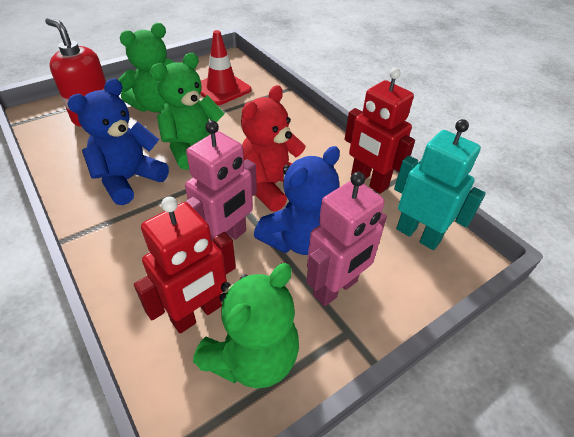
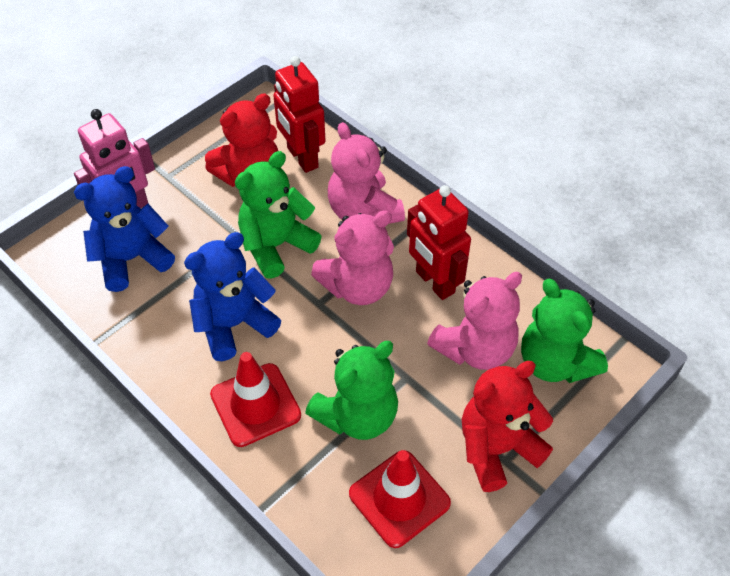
pink robot: 2 -> 1
pink teddy bear: 0 -> 3
red soap dispenser: 1 -> 0
red teddy bear: 1 -> 2
red traffic cone: 1 -> 2
turquoise robot: 1 -> 0

